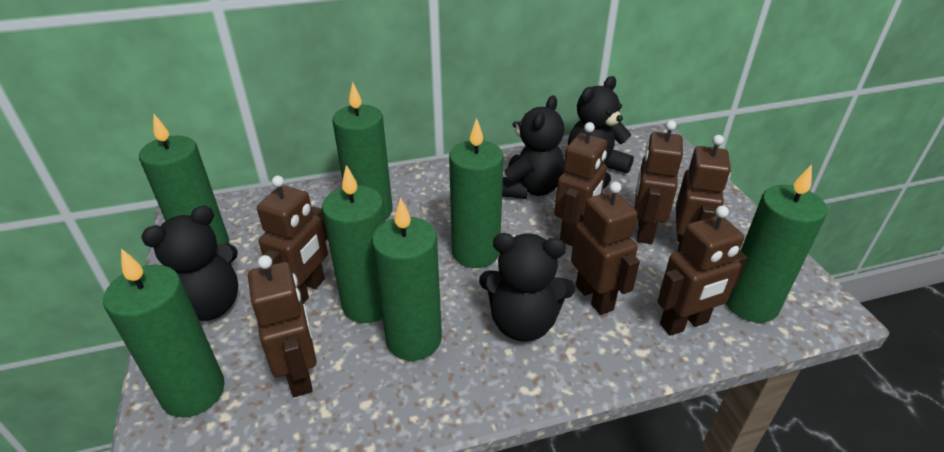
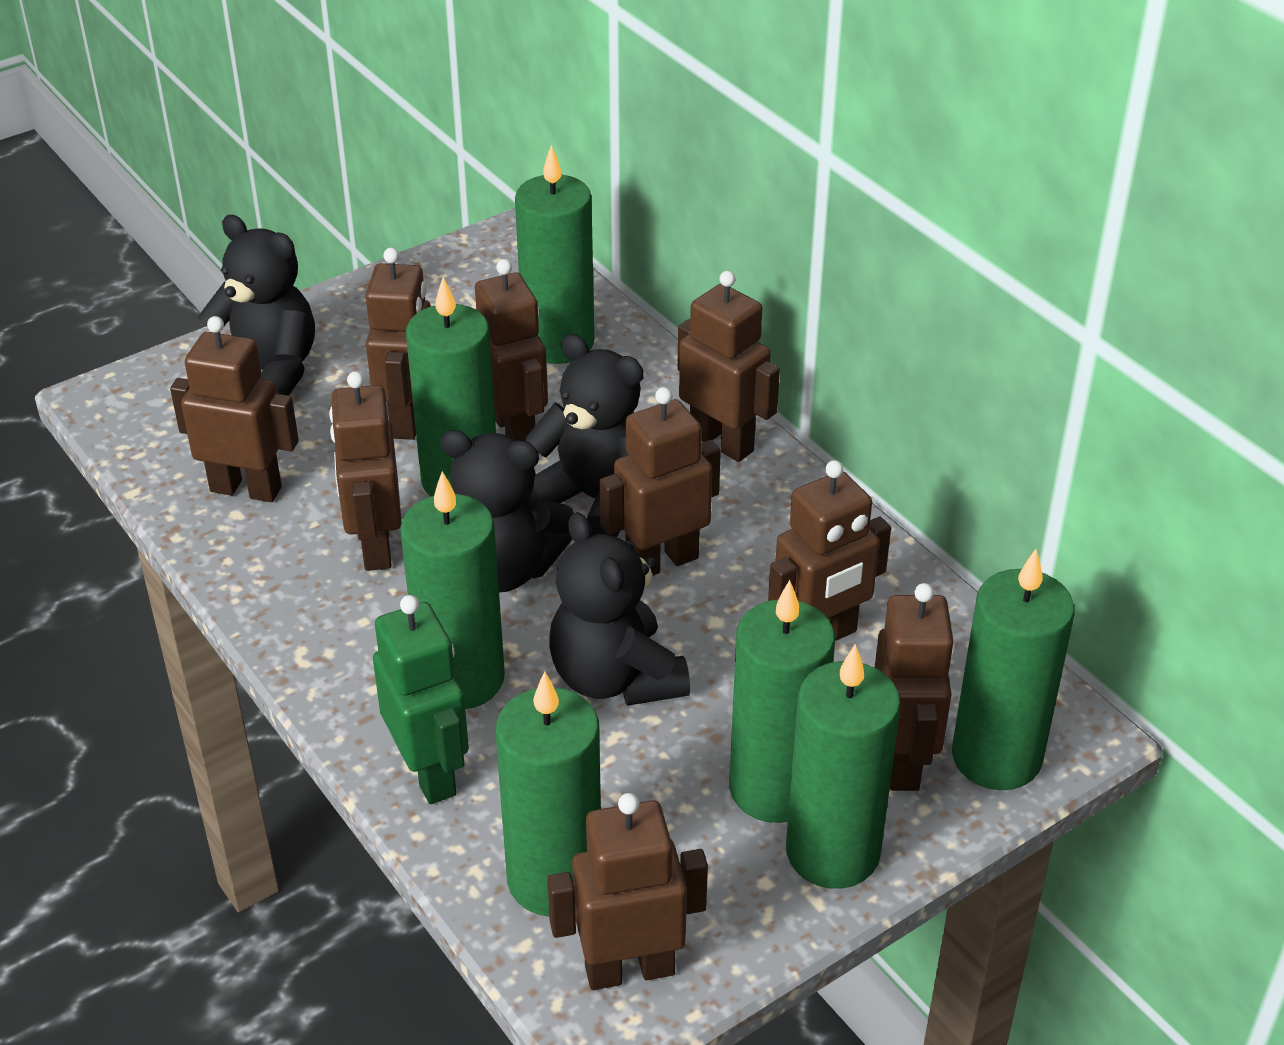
brown robot: 7 -> 9
green robot: 0 -> 1

